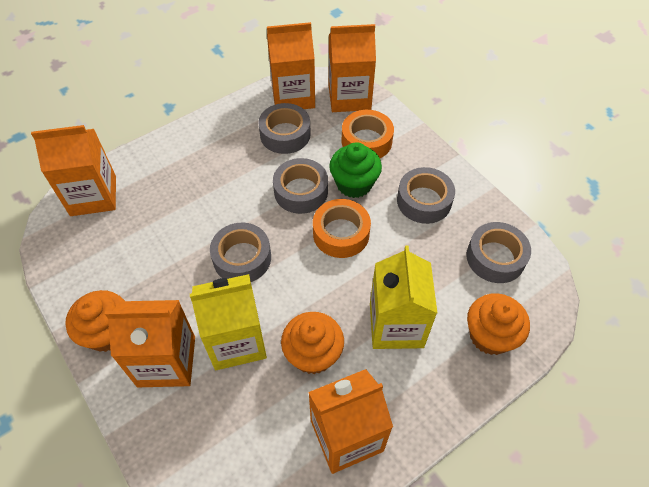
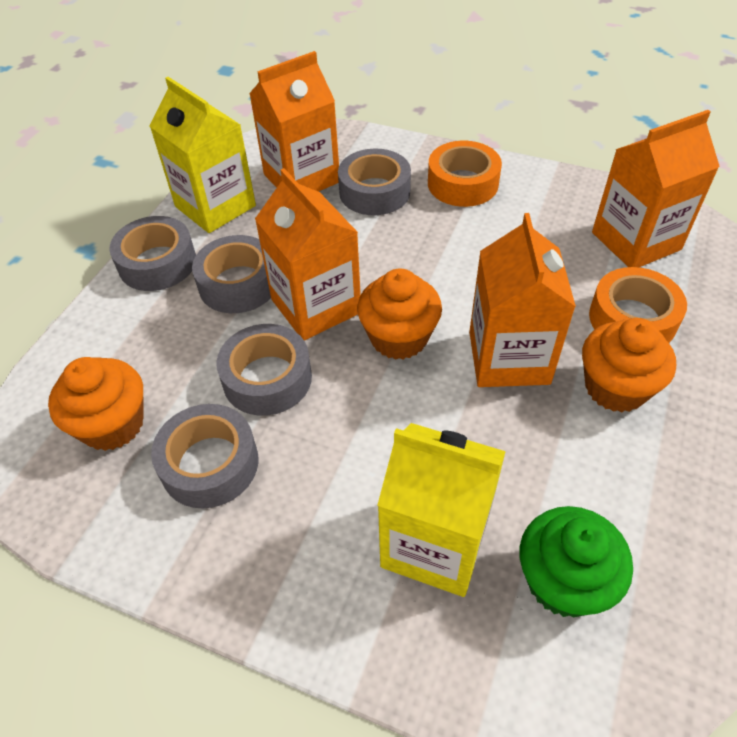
orange carton: 5 -> 4

